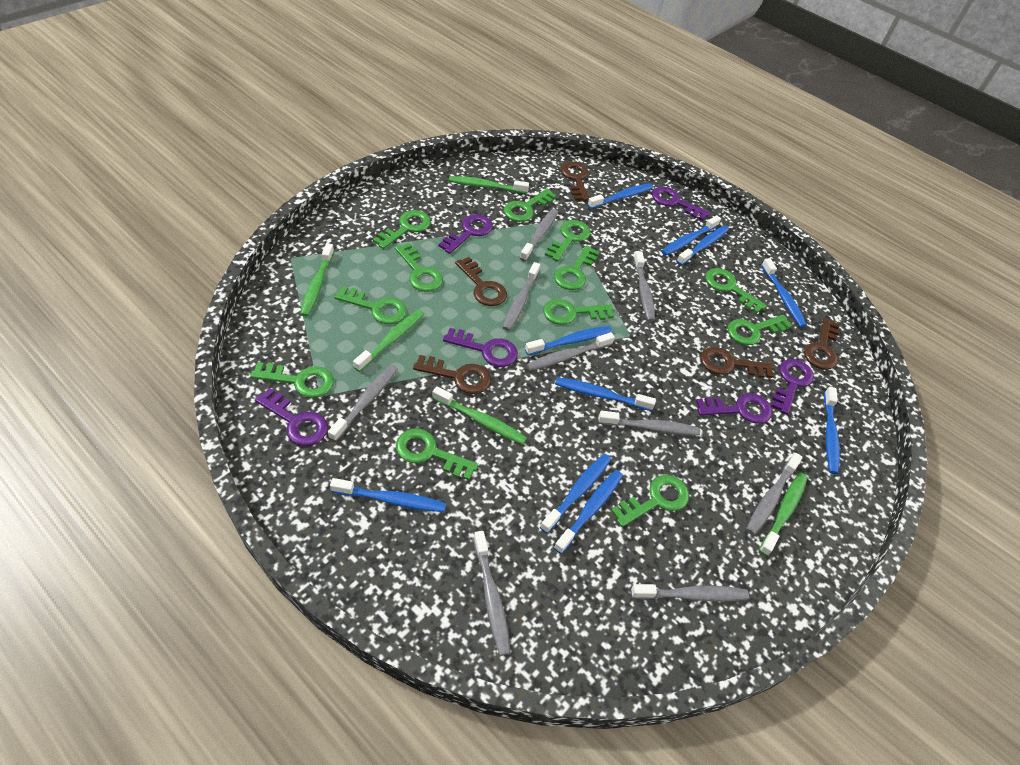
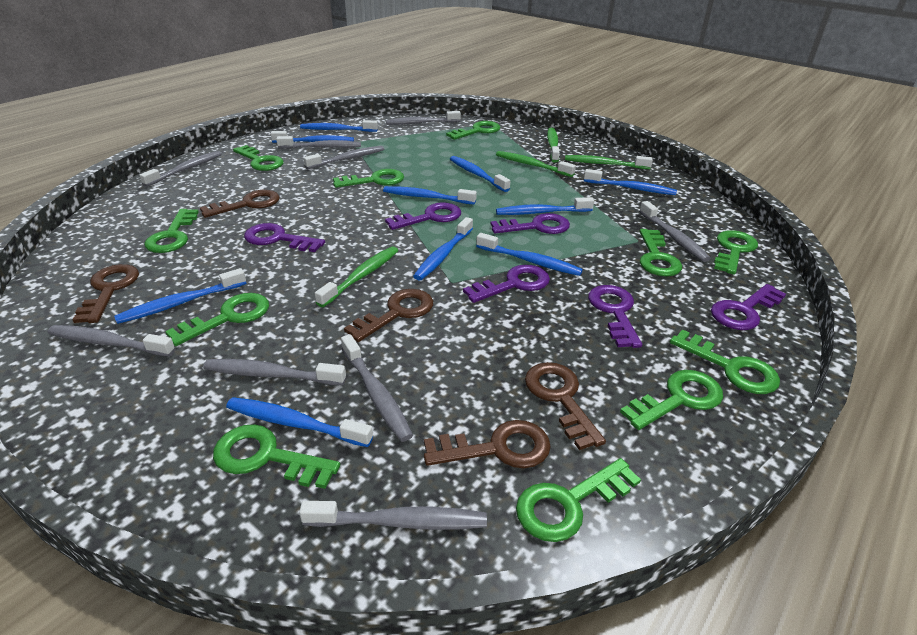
green key: 12 -> 11
green toothbrush: 5 -> 4

